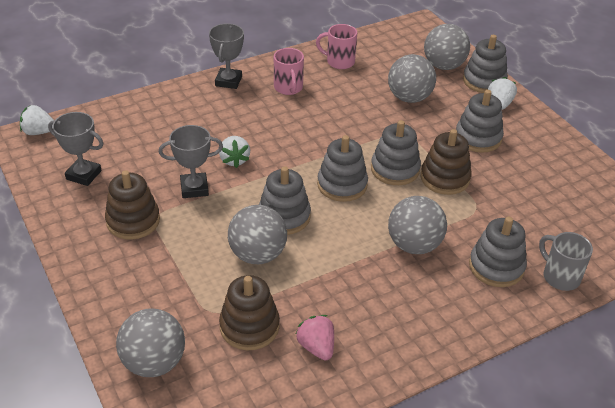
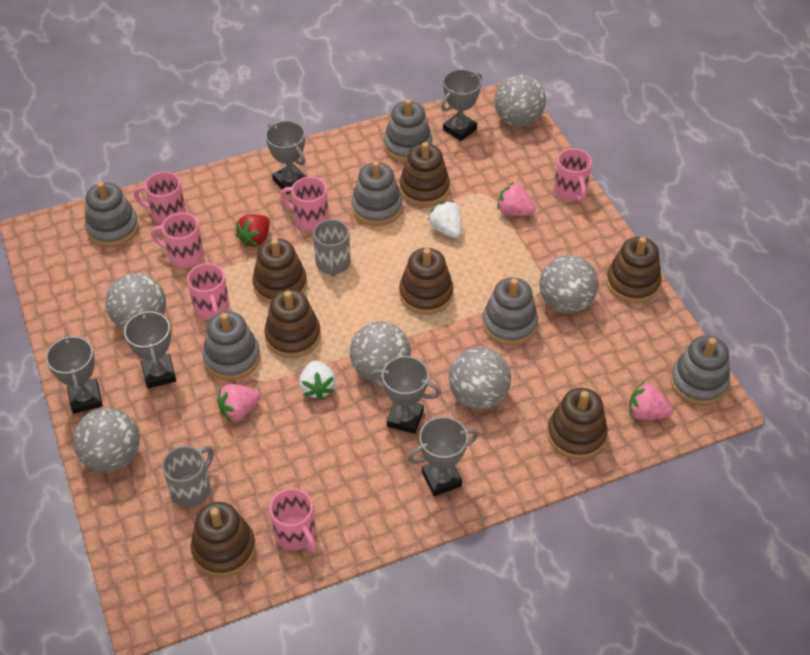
brown stacking toy: 3 -> 7
grey ball: 5 -> 6
grey mug: 1 -> 2
grey trophy: 3 -> 6
pink mug: 2 -> 6
pink strawberry: 1 -> 3
red strawberry: 0 -> 1
white strawberry: 3 -> 2

